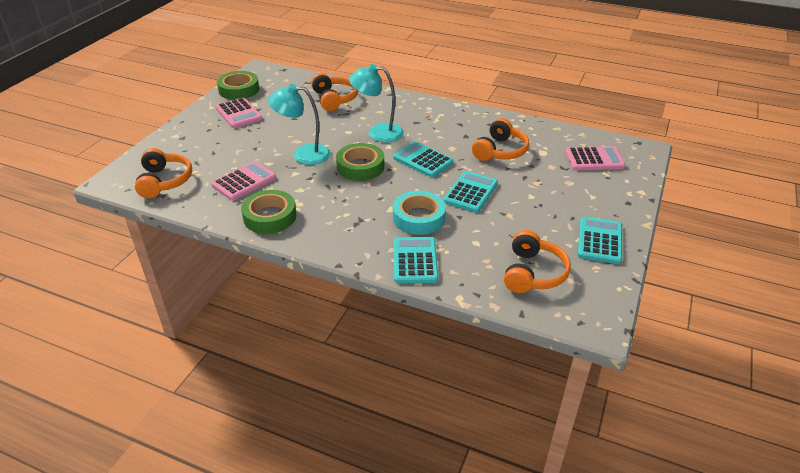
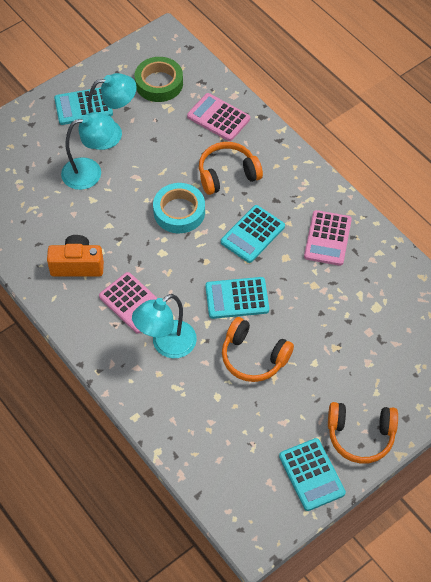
green tape: 3 -> 1
orange camera: 0 -> 1
orange headphones: 4 -> 3
turquoise lamp: 2 -> 3

